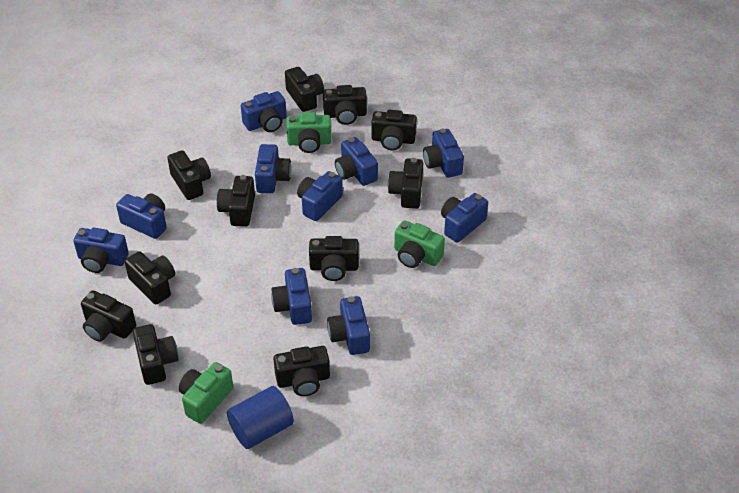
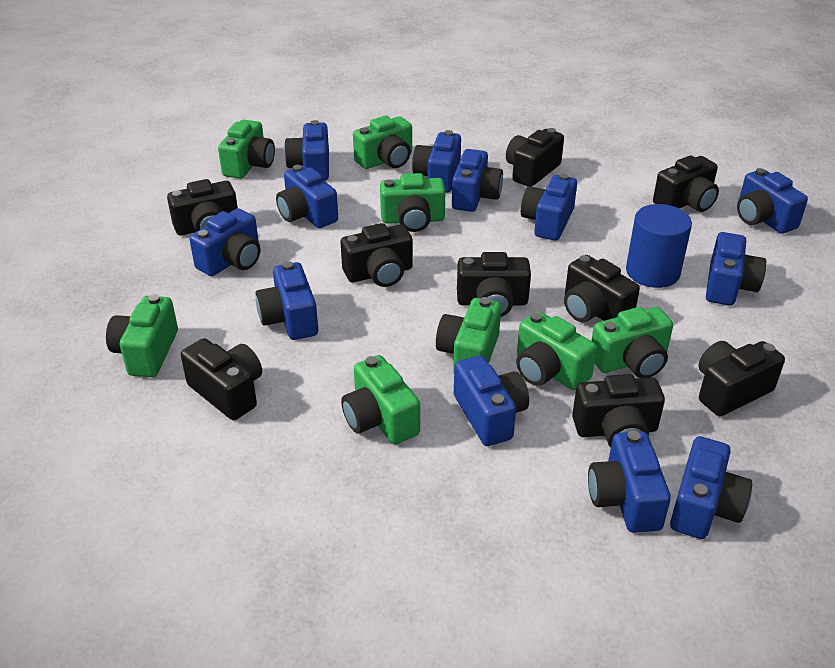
black camera: 11 -> 9
blue camera: 10 -> 12
green camera: 3 -> 8

